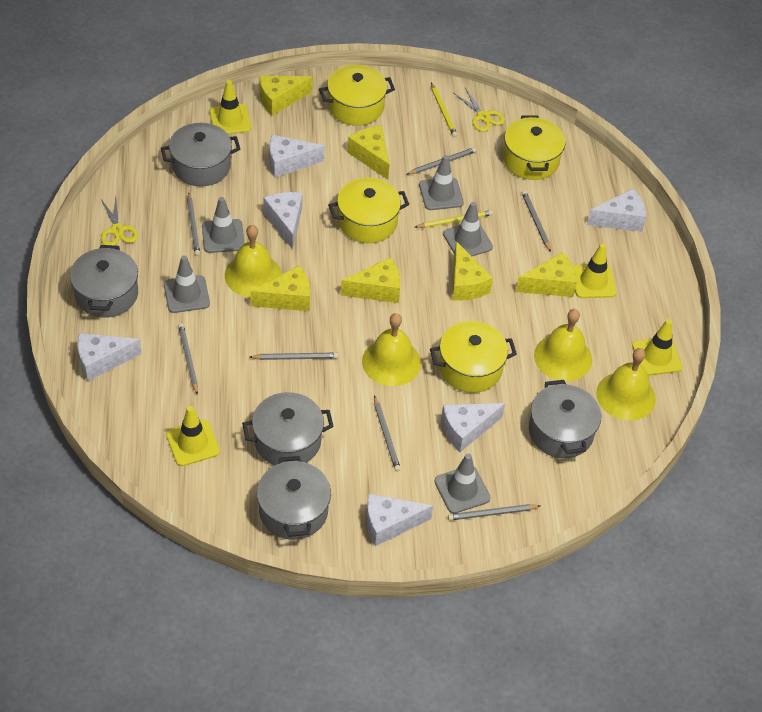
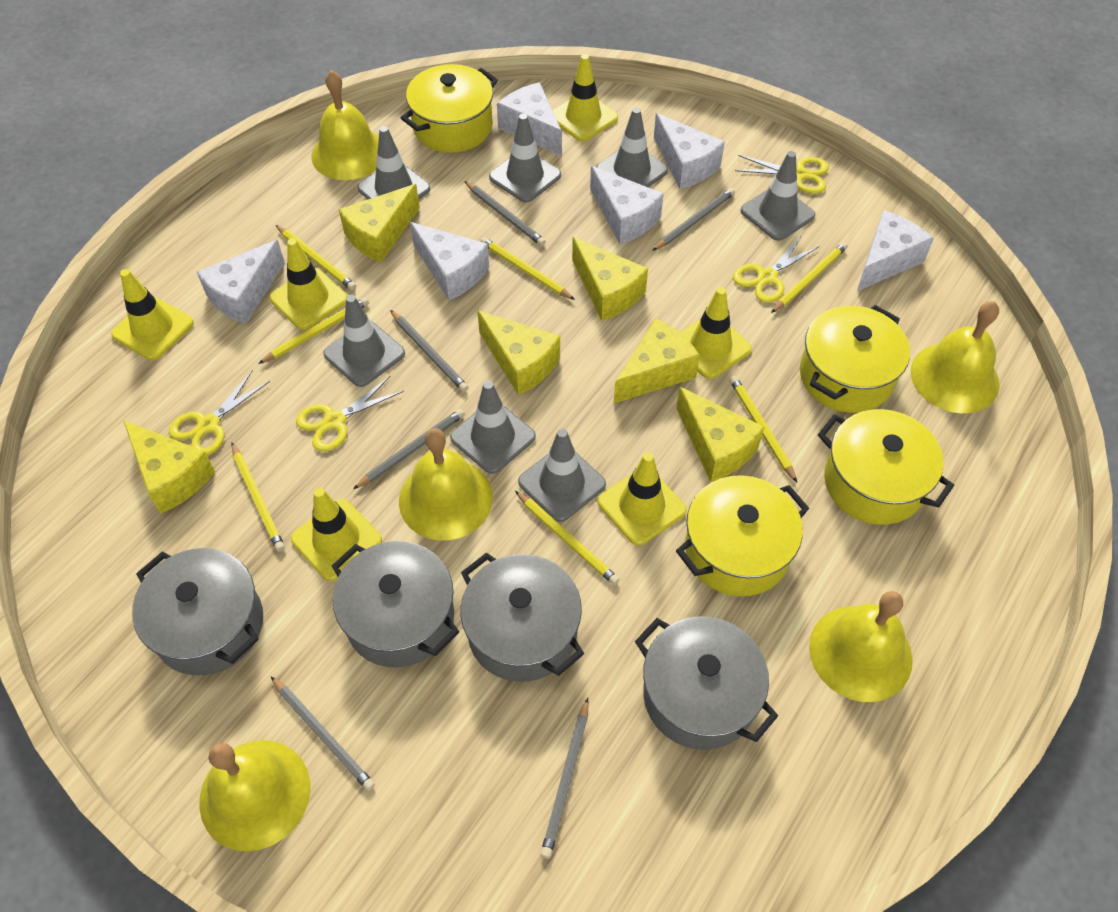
grey pencil: 7 -> 6
grey pot: 5 -> 4
grey traffic cone: 5 -> 7
yellow bell: 4 -> 5
yellow pencil: 2 -> 7
yellow scissors: 2 -> 4
yellow traffic cone: 4 -> 6

